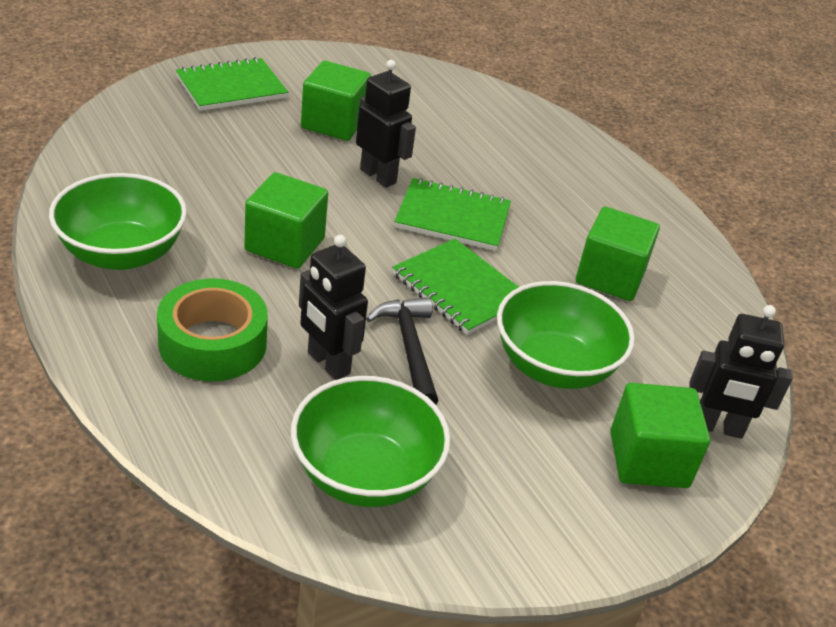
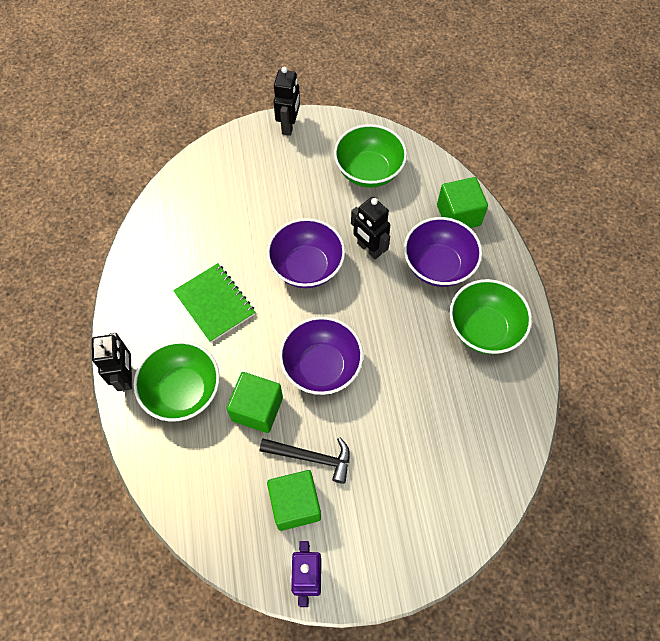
green cube: 4 -> 3
green notebook: 3 -> 1
green tape: 1 -> 0
purple bowl: 0 -> 3
purple robot: 0 -> 1

